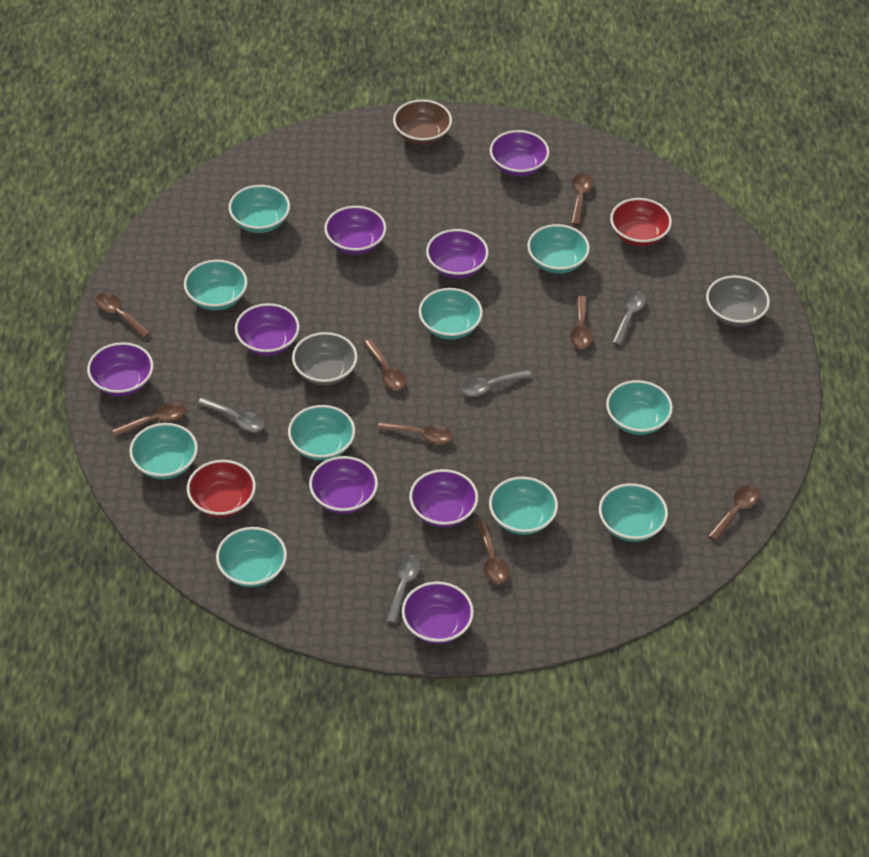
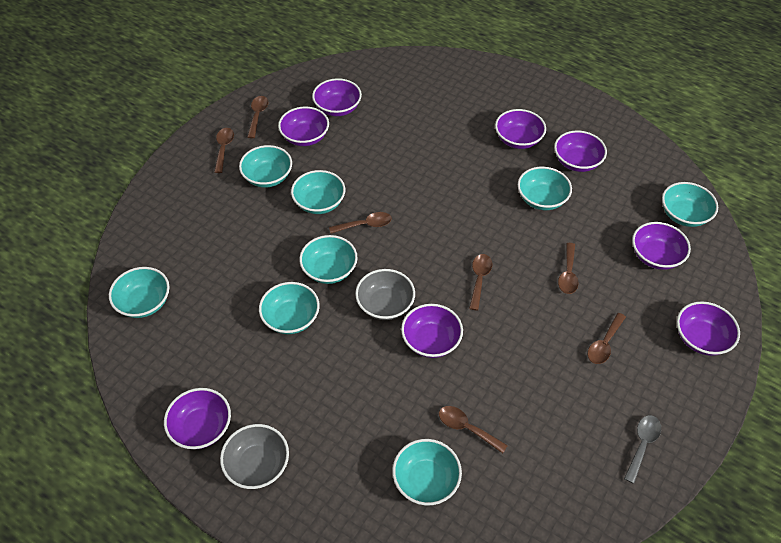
brown bowl: 1 -> 0
brown spoon: 8 -> 7
grey spoon: 4 -> 1
red bowl: 2 -> 0
turquoise bowl: 10 -> 8

